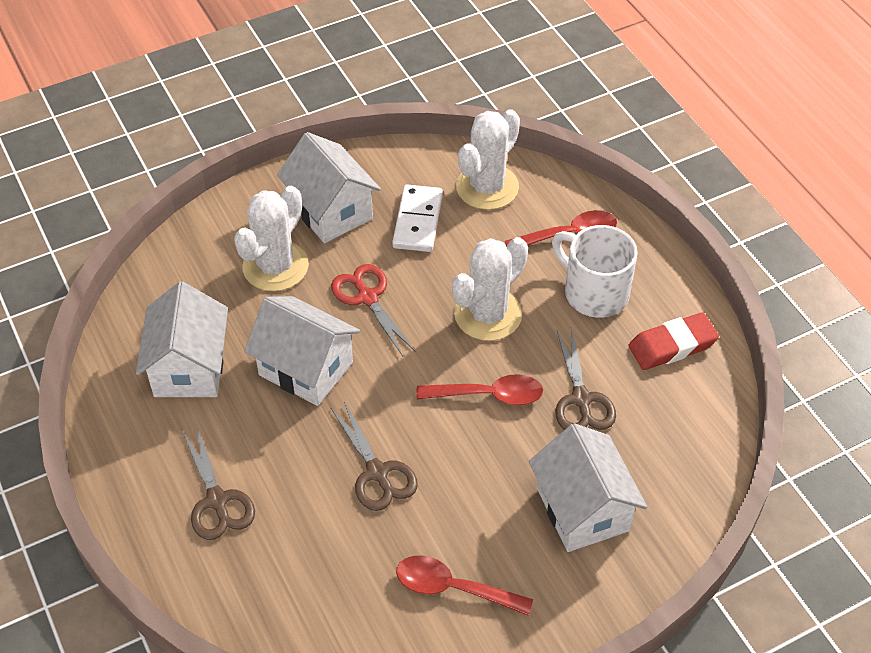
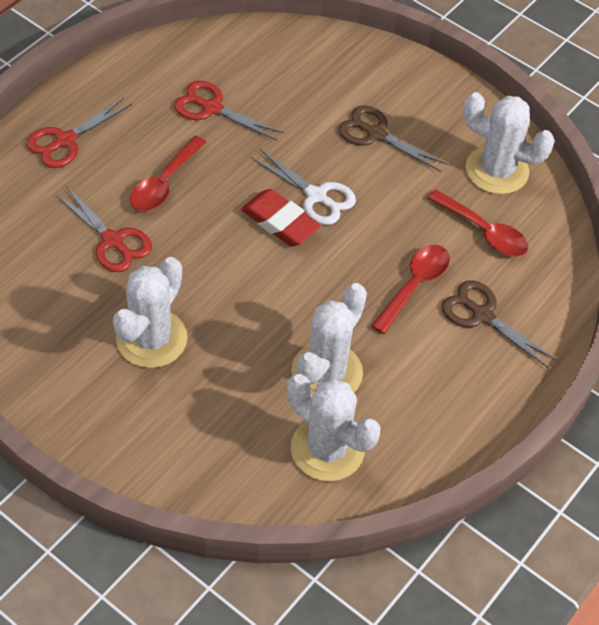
brown scissors: 3 -> 2
red scissors: 1 -> 3
white cactus: 3 -> 4
white domino: 1 -> 0
white house: 4 -> 0
white mug: 1 -> 0
white scissors: 0 -> 1

